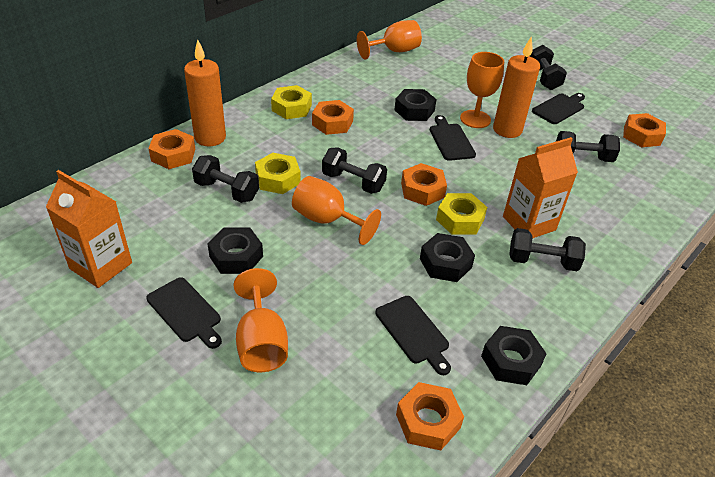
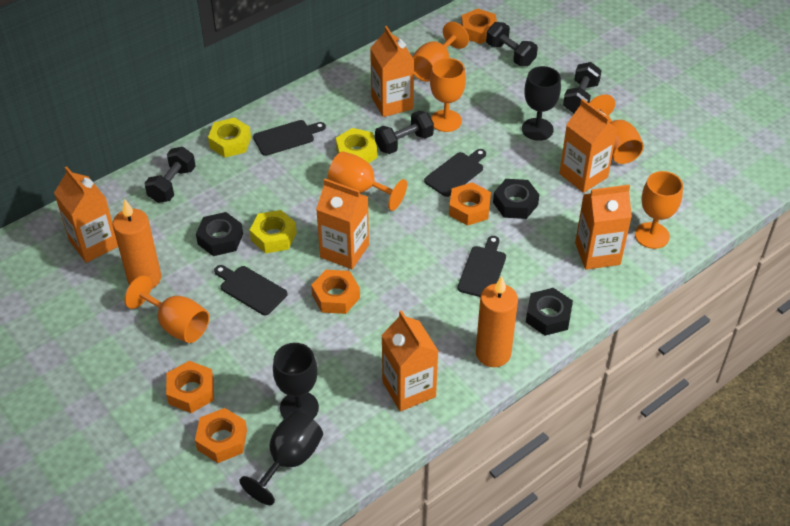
black dumbbell: 5 -> 4
black goblet: 0 -> 3
black nut: 4 -> 3
orange carton: 2 -> 6
orange goblet: 4 -> 6

